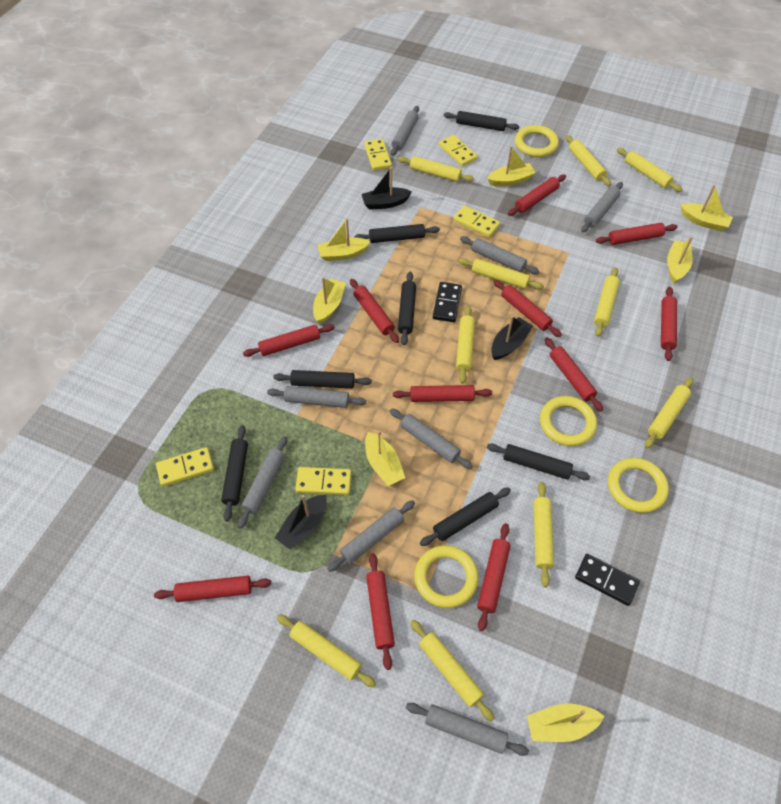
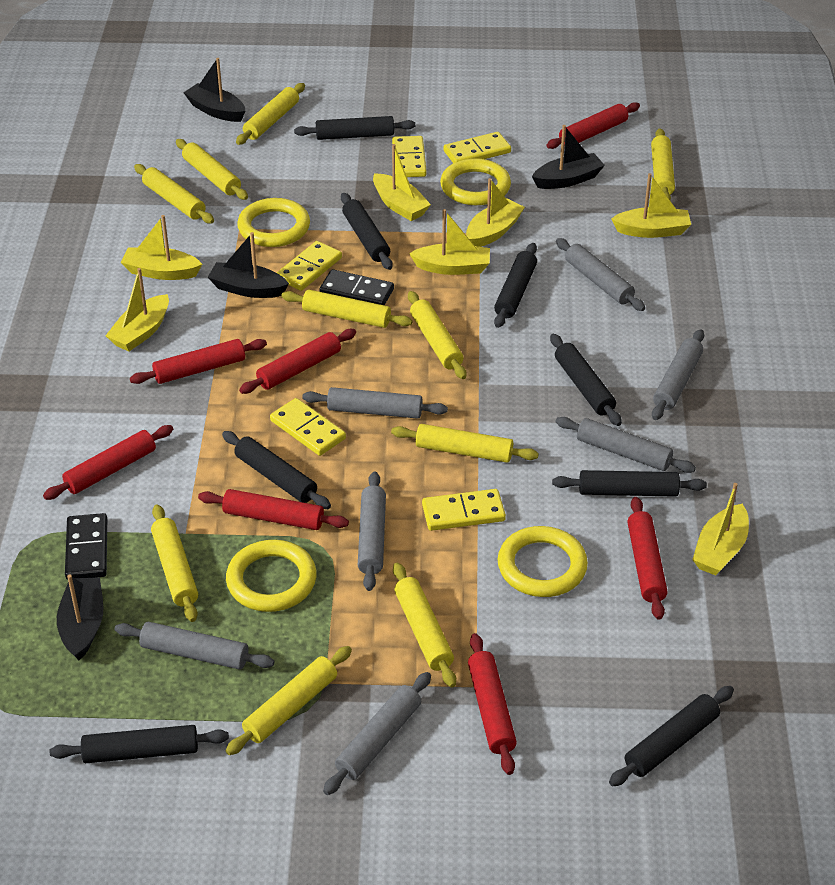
black boat: 3 -> 4
black rolling pin: 7 -> 8
grey rolling pin: 8 -> 7
red rolling pin: 11 -> 7

